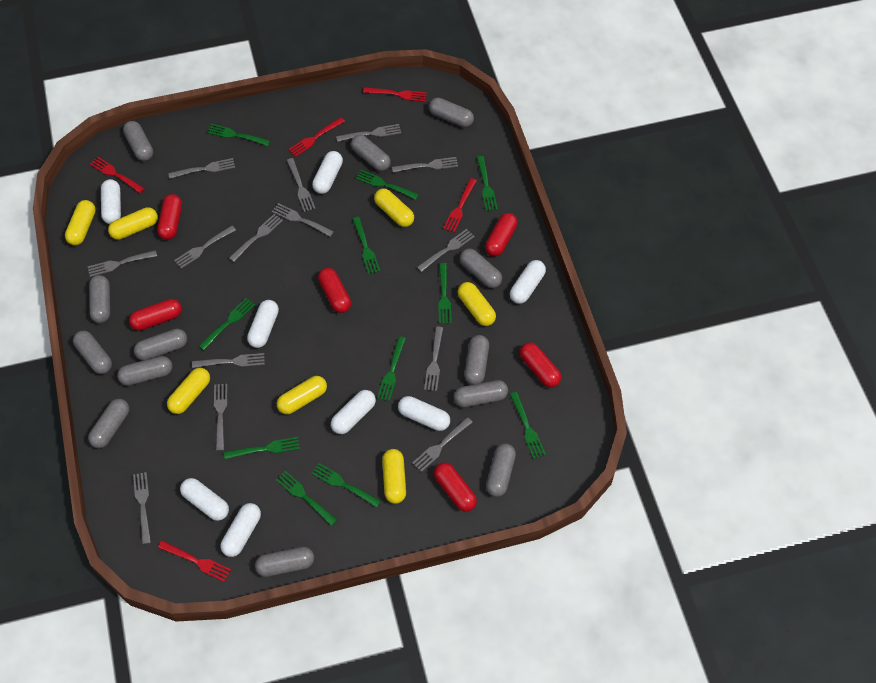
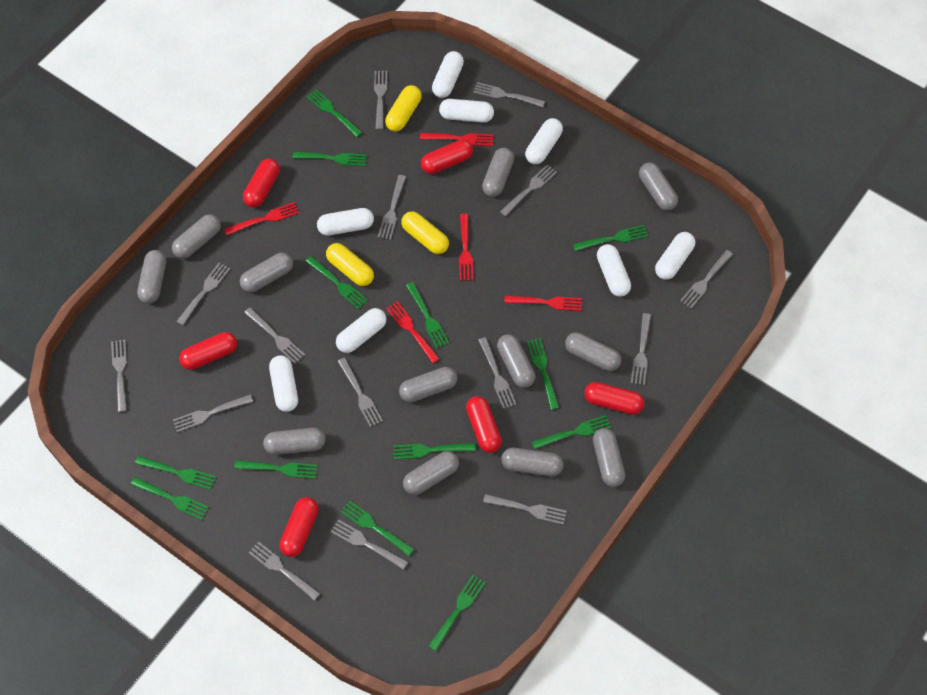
green fork: 11 -> 13
grey capsule: 13 -> 12
grey fork: 14 -> 15
yellow capsule: 7 -> 3

